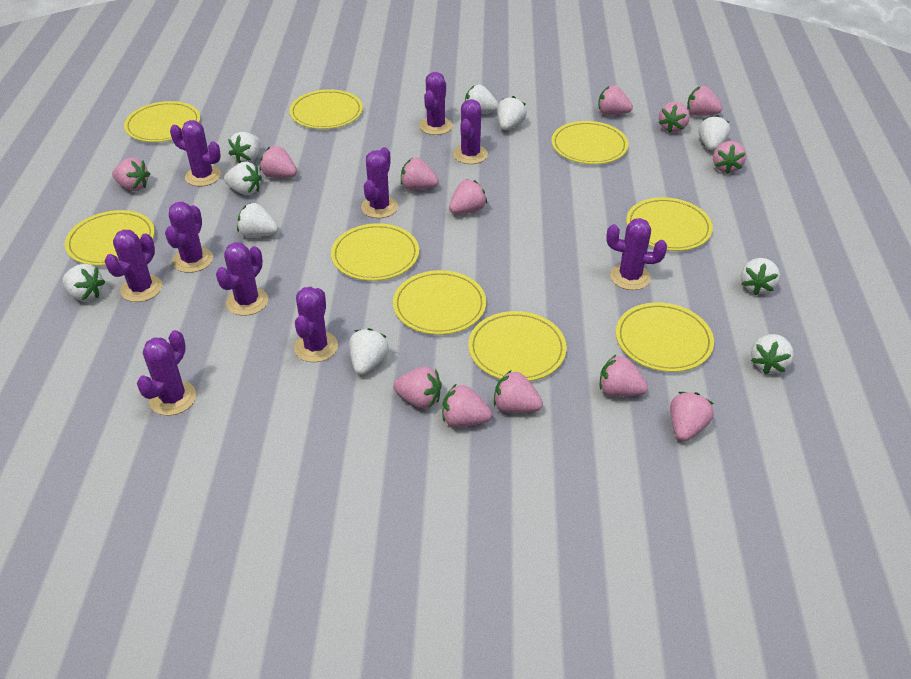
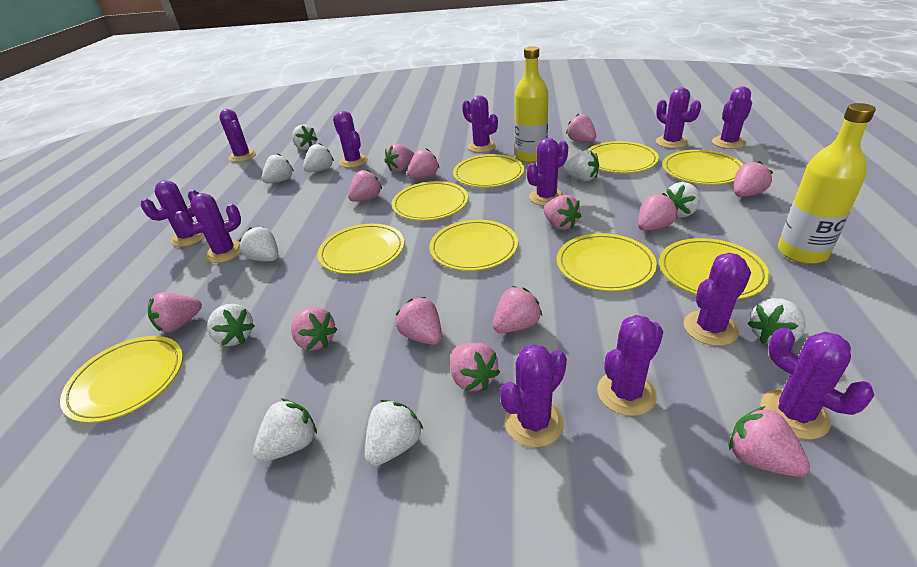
purple cactus: 10 -> 12
yellow bottle: 0 -> 2

